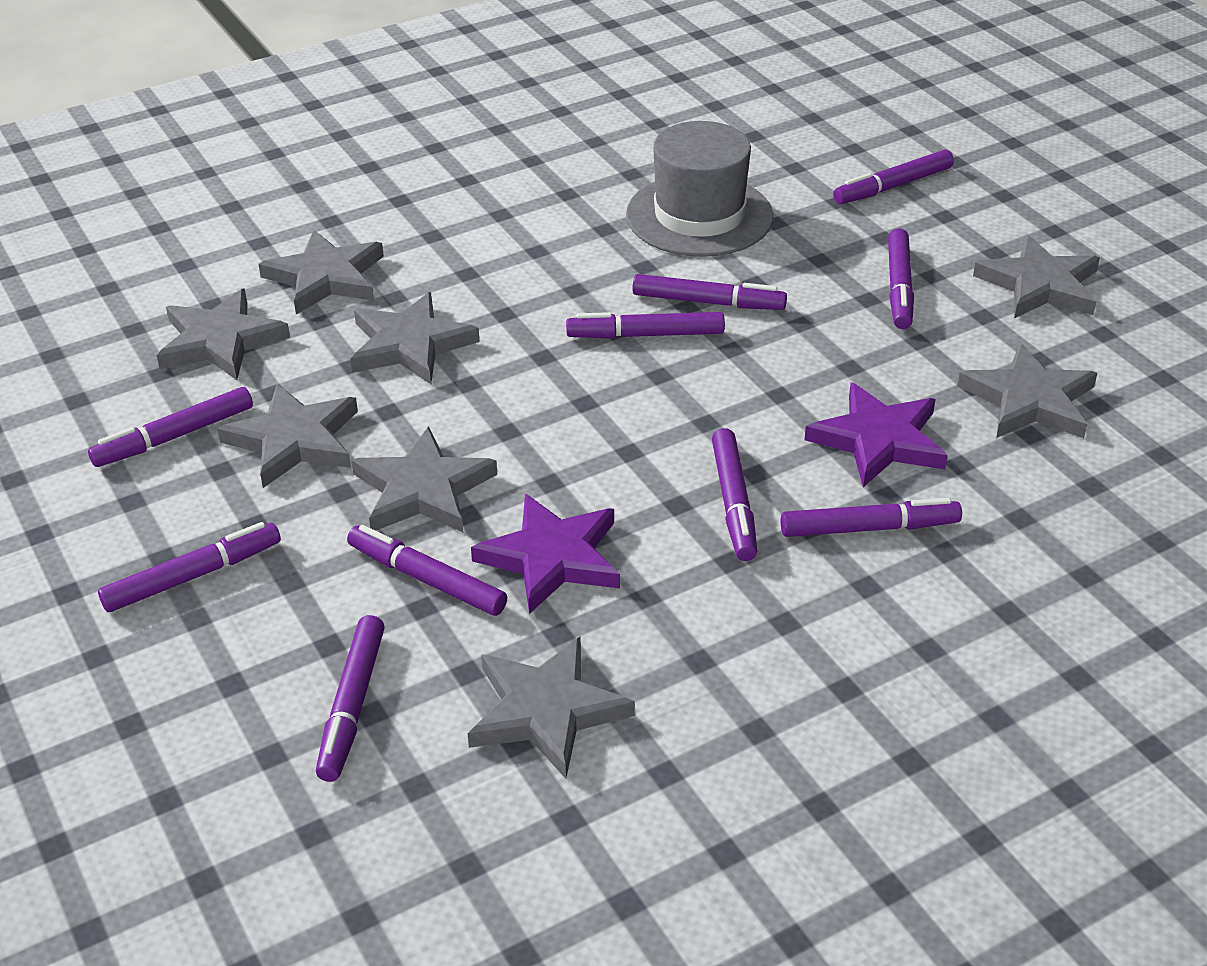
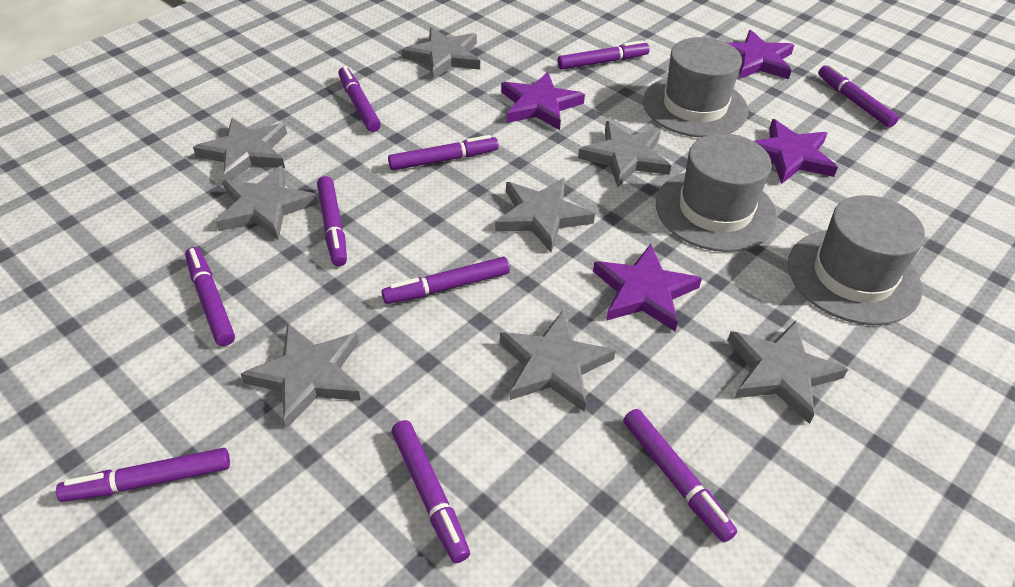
grey hat: 1 -> 3
purple star: 2 -> 4

